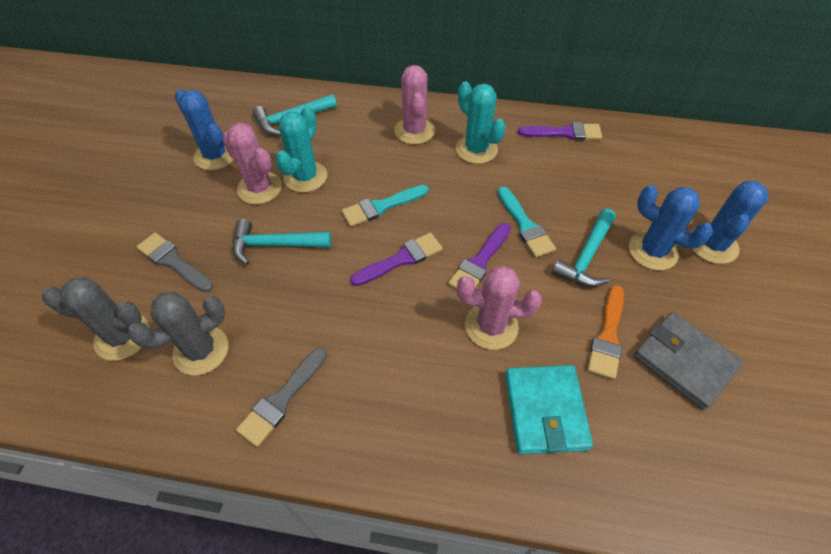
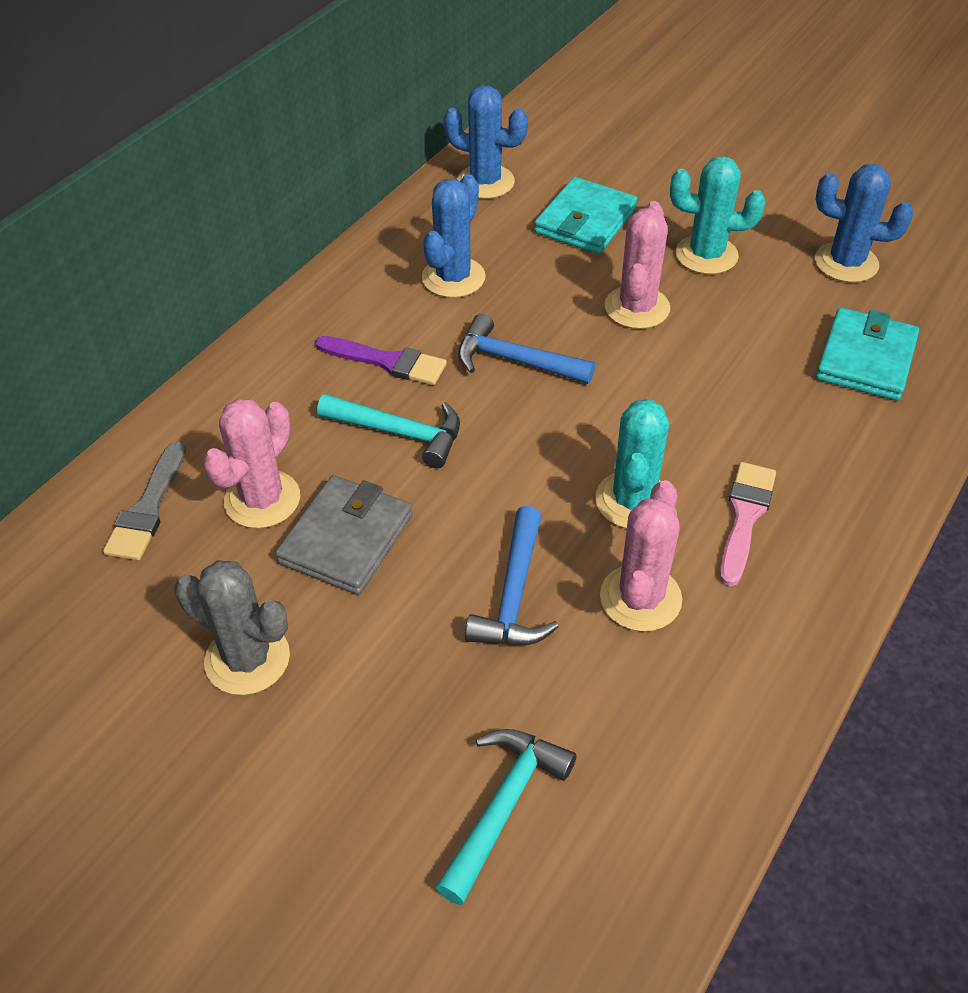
blue hammer: 0 -> 2
grey brush: 2 -> 1
grey cactus: 2 -> 1
orange brush: 1 -> 0
pink brush: 0 -> 1
purple brush: 3 -> 1
turquoise brush: 2 -> 0
turquoise hammer: 3 -> 2
turquoise wallet: 1 -> 2

